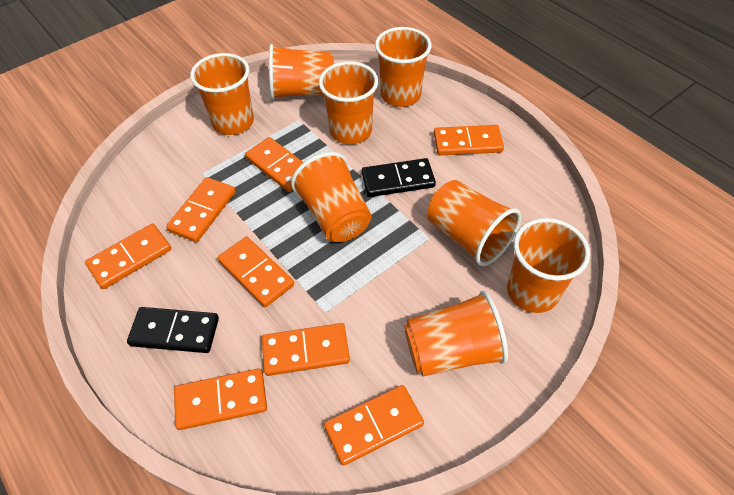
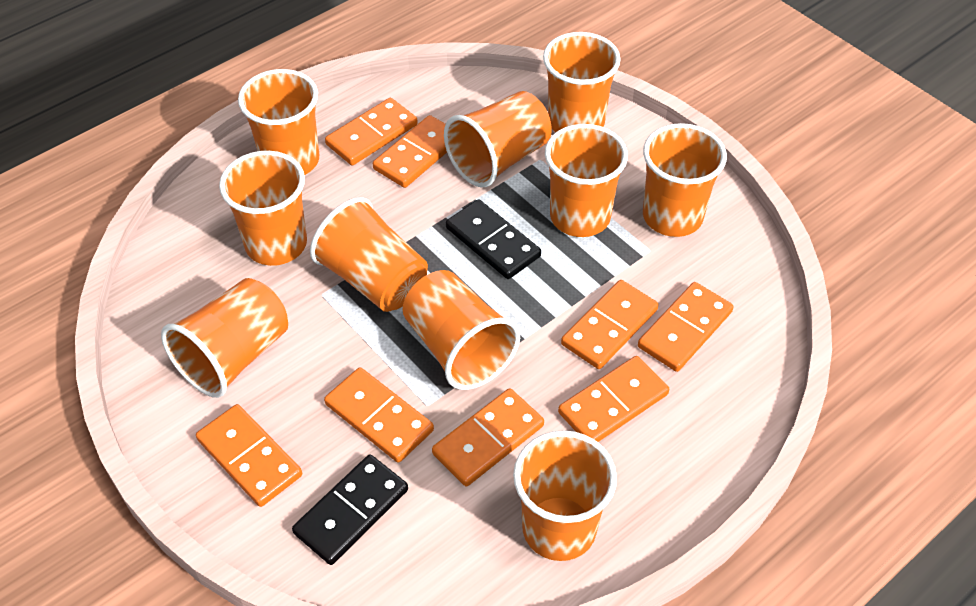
orange cup: 8 -> 10

